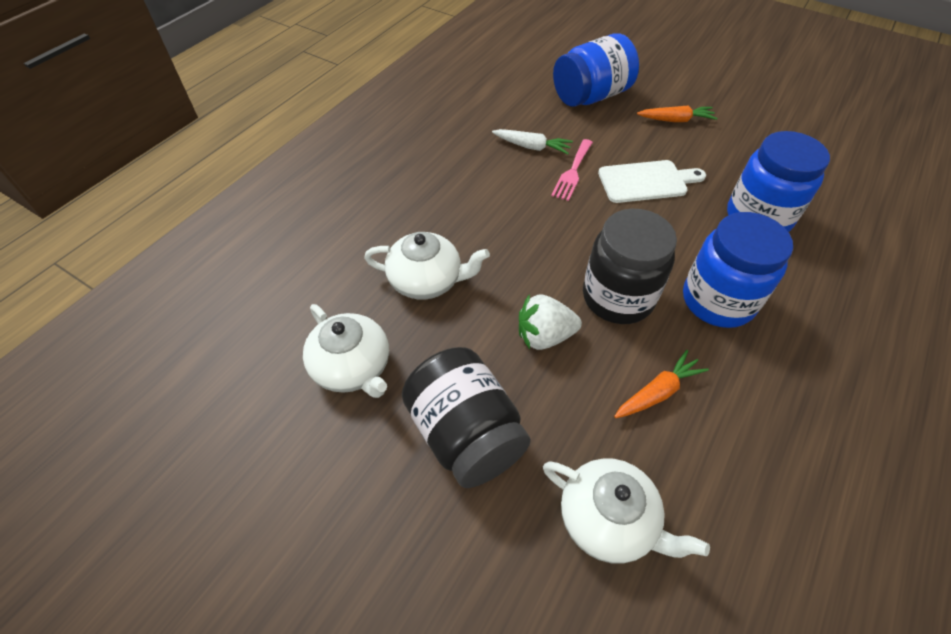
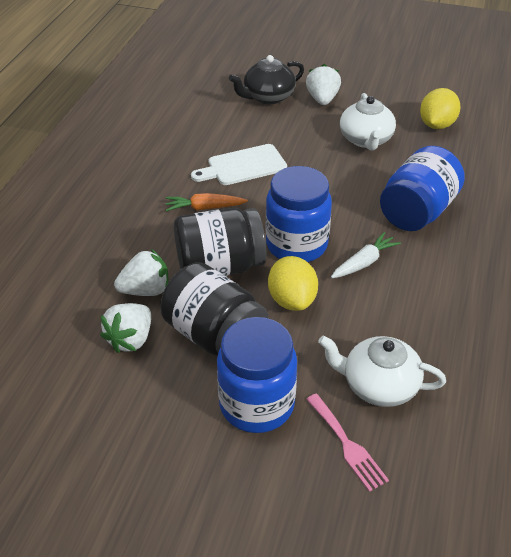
black teapot: 0 -> 1
orange carrot: 2 -> 1
white strawberry: 1 -> 3
white teapot: 3 -> 2
yellow lemon: 0 -> 2

